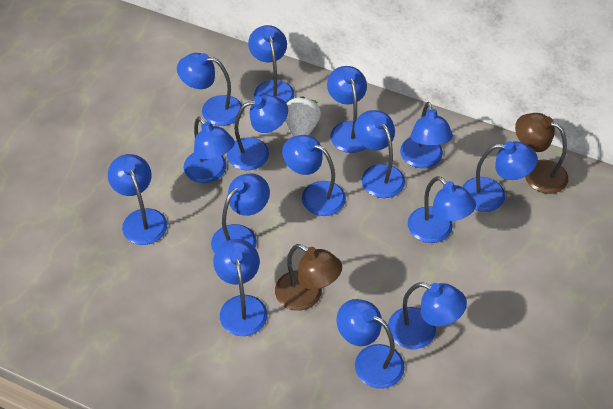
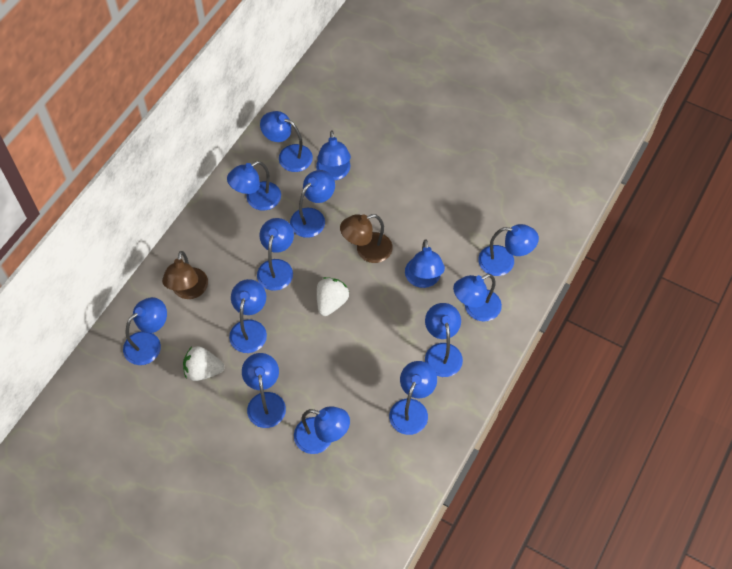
blue lamp: 15 -> 14
white strawberry: 1 -> 2

